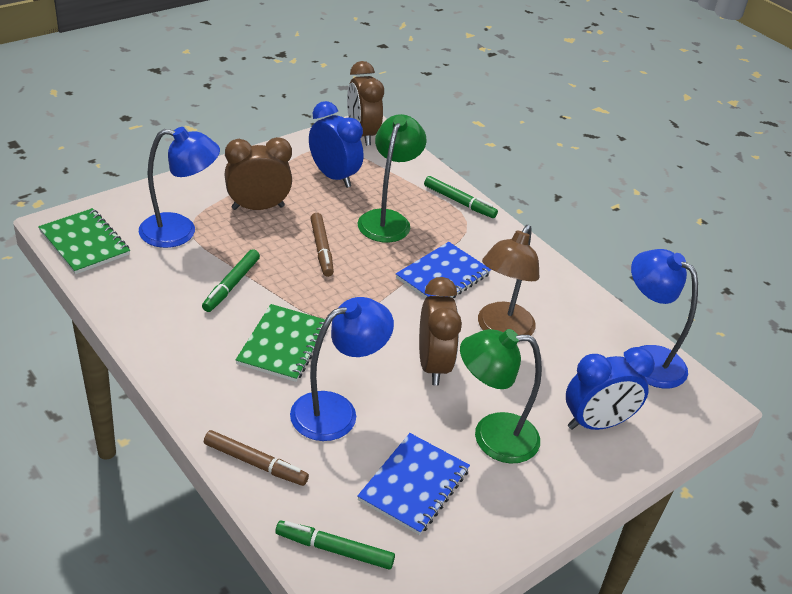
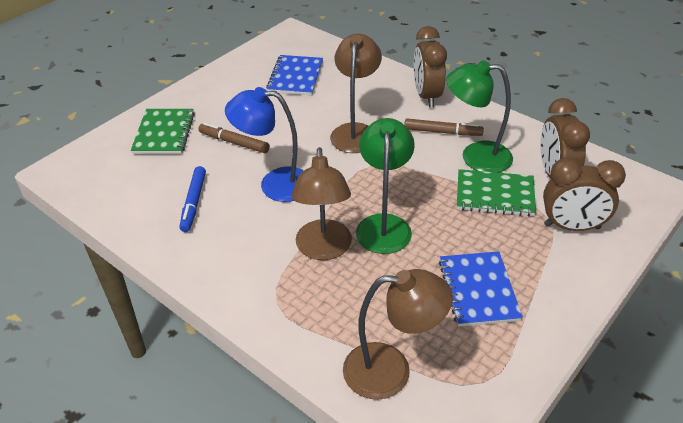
blue clock: 2 -> 0
blue lamp: 3 -> 1
blue marker: 0 -> 1
brown lamp: 1 -> 3
green marker: 3 -> 0

